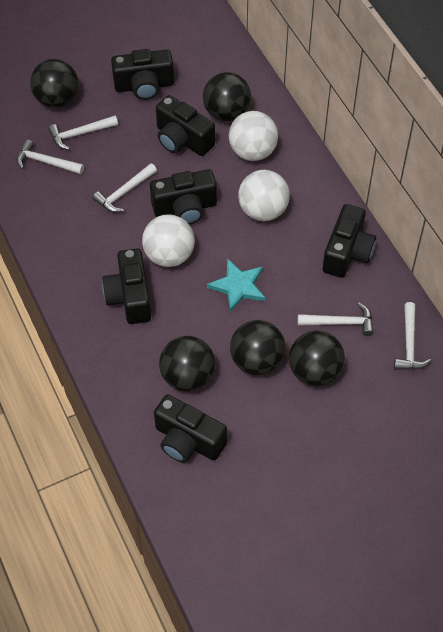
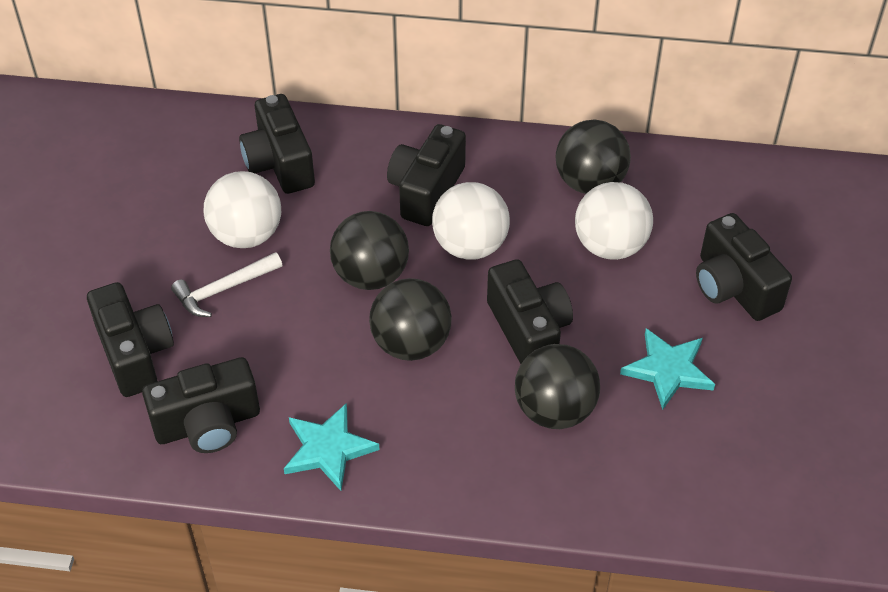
black ball: 5 -> 4
turquoise star: 1 -> 2
white hammer: 5 -> 1

